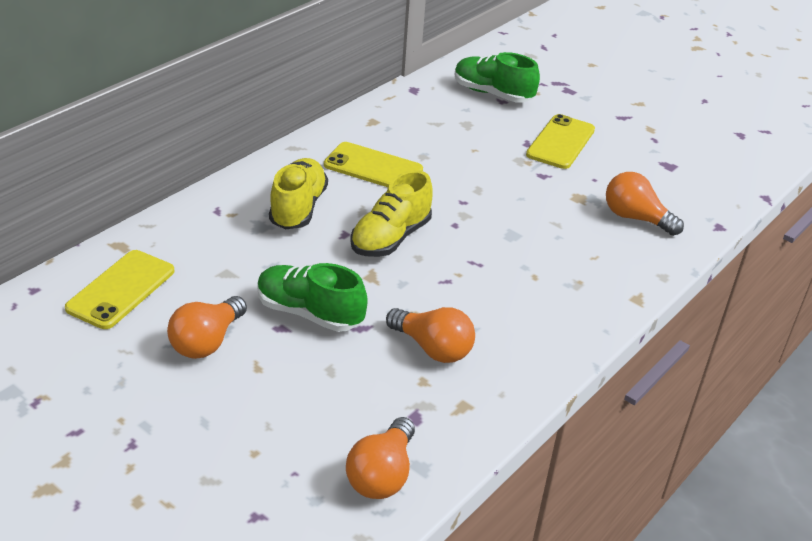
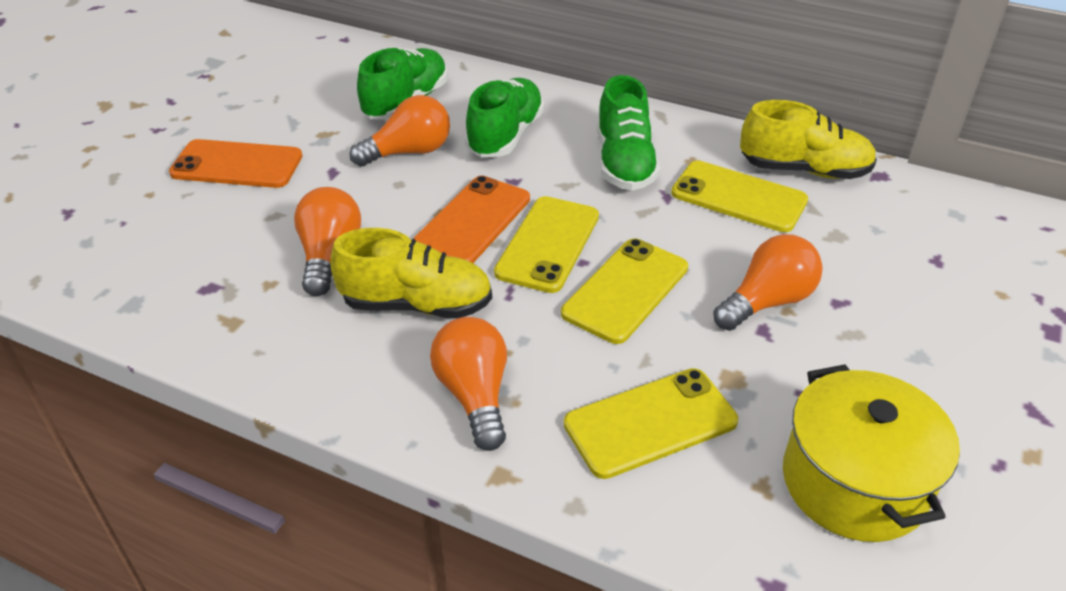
green shoe: 2 -> 3
orange phone: 0 -> 2
yellow phone: 3 -> 4
yellow pot: 0 -> 1

